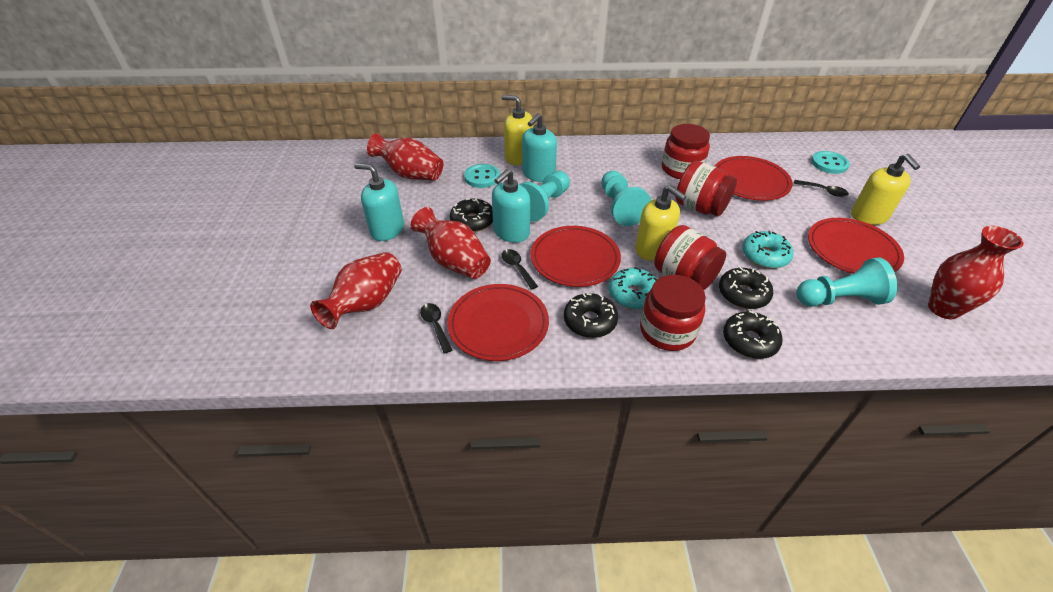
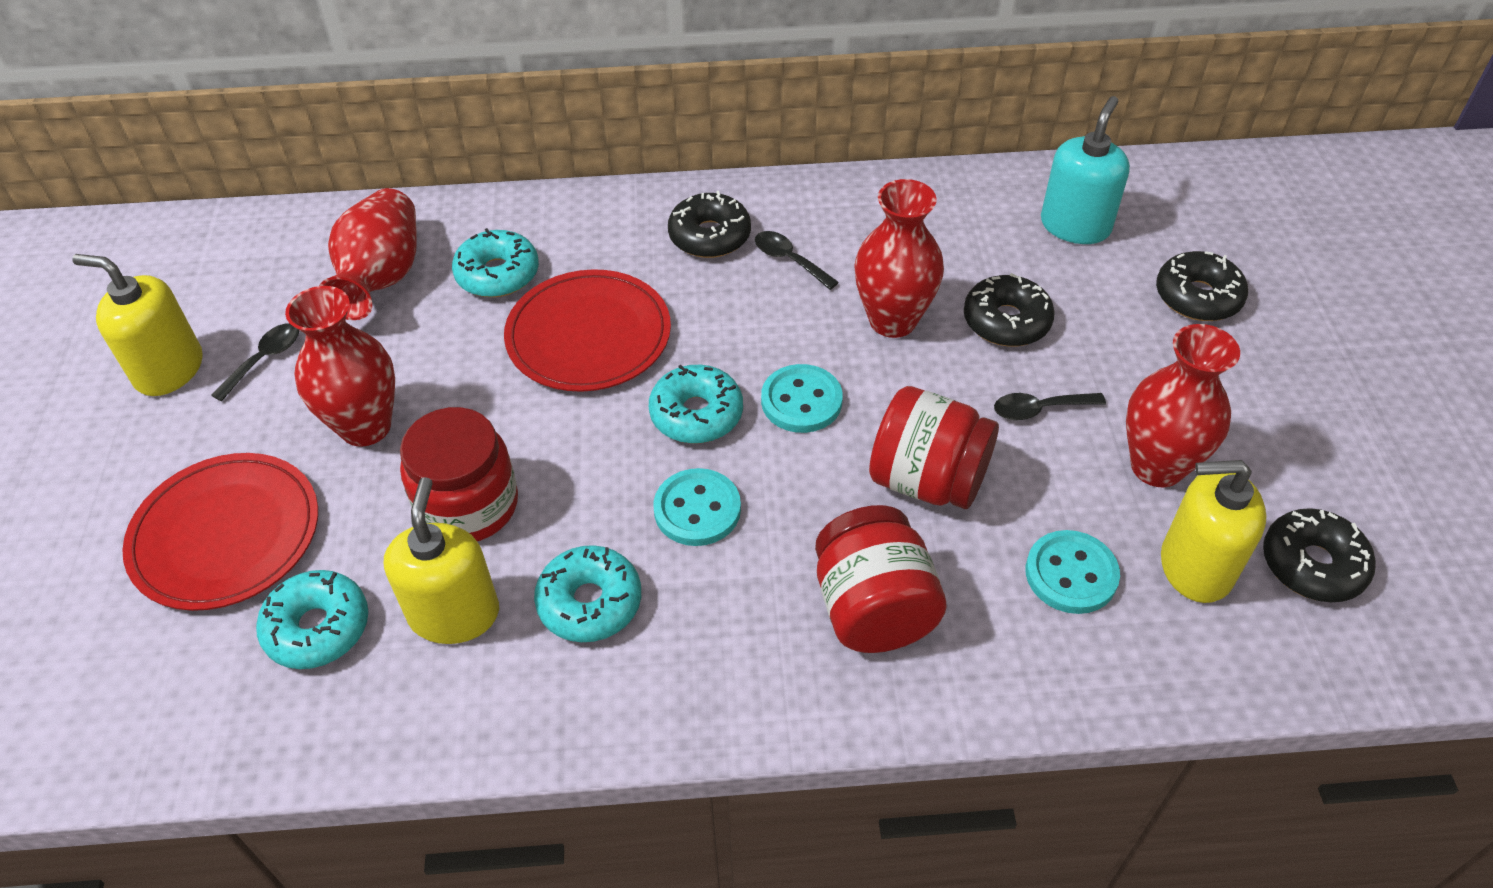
red jar: 4 -> 3
red plate: 4 -> 2
turquoise button: 2 -> 3
turquoise donut: 2 -> 4
turquoise pawn: 3 -> 0
turquoise soap dispenser: 3 -> 1

